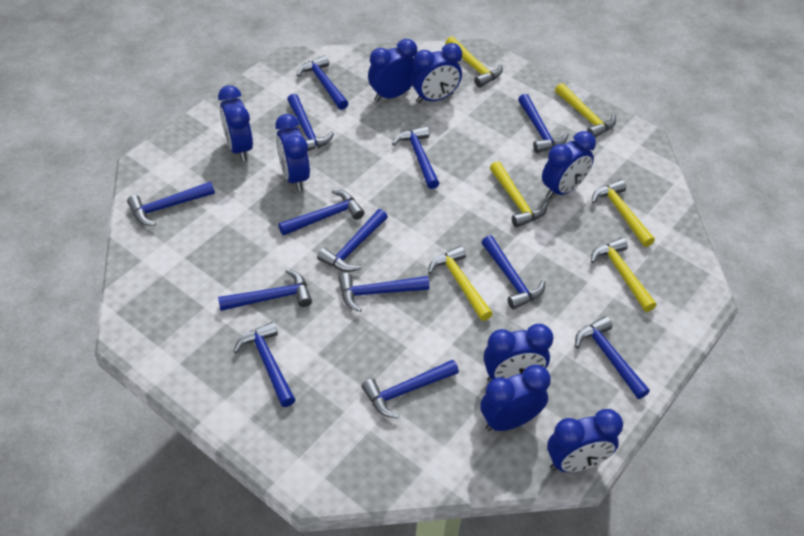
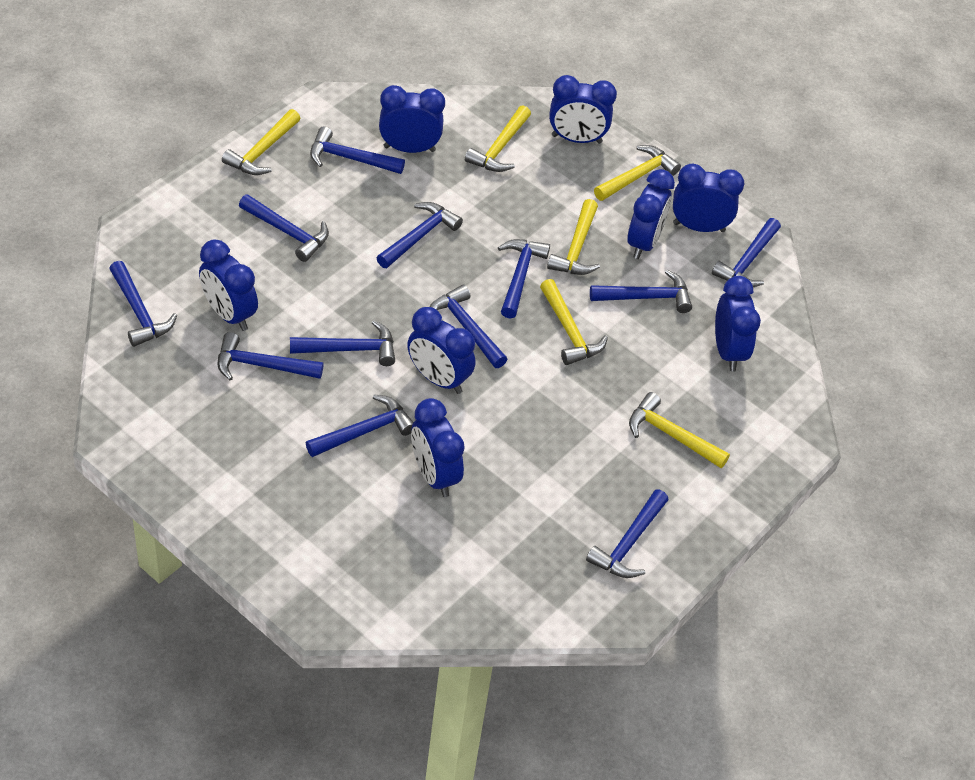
blue hammer: 13 -> 12

